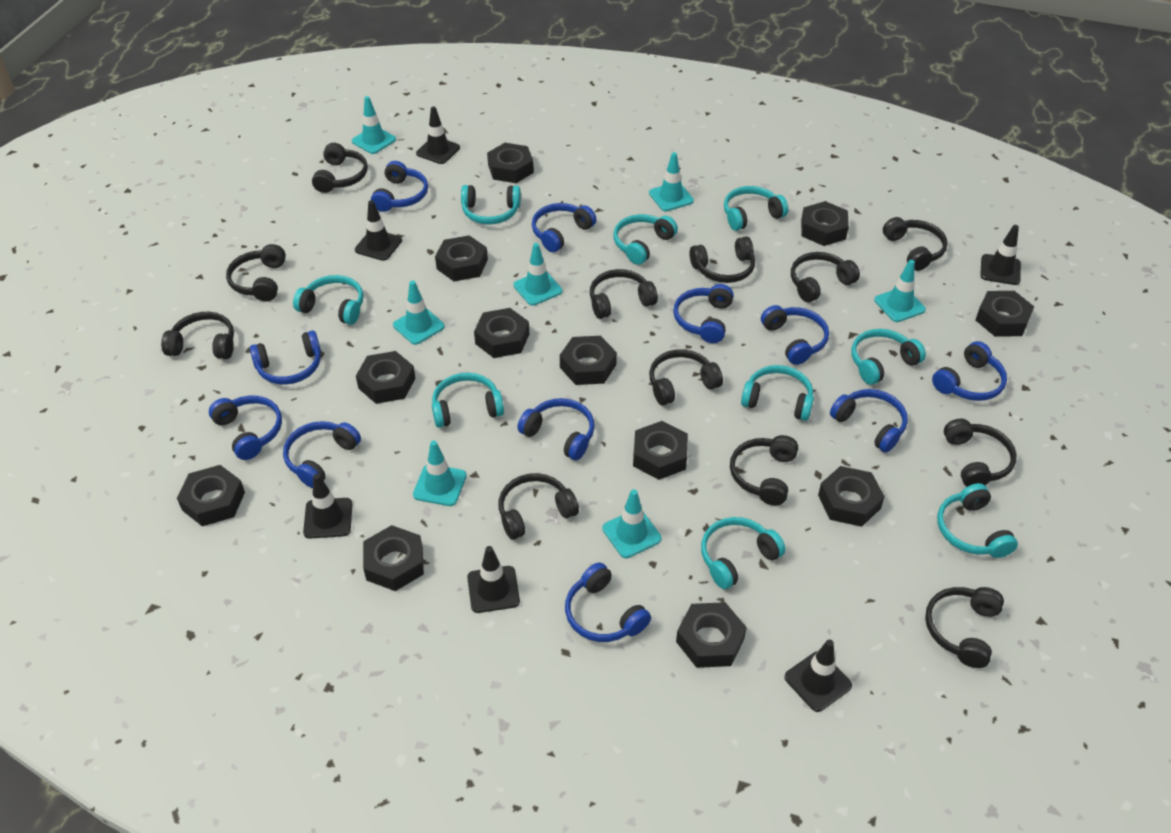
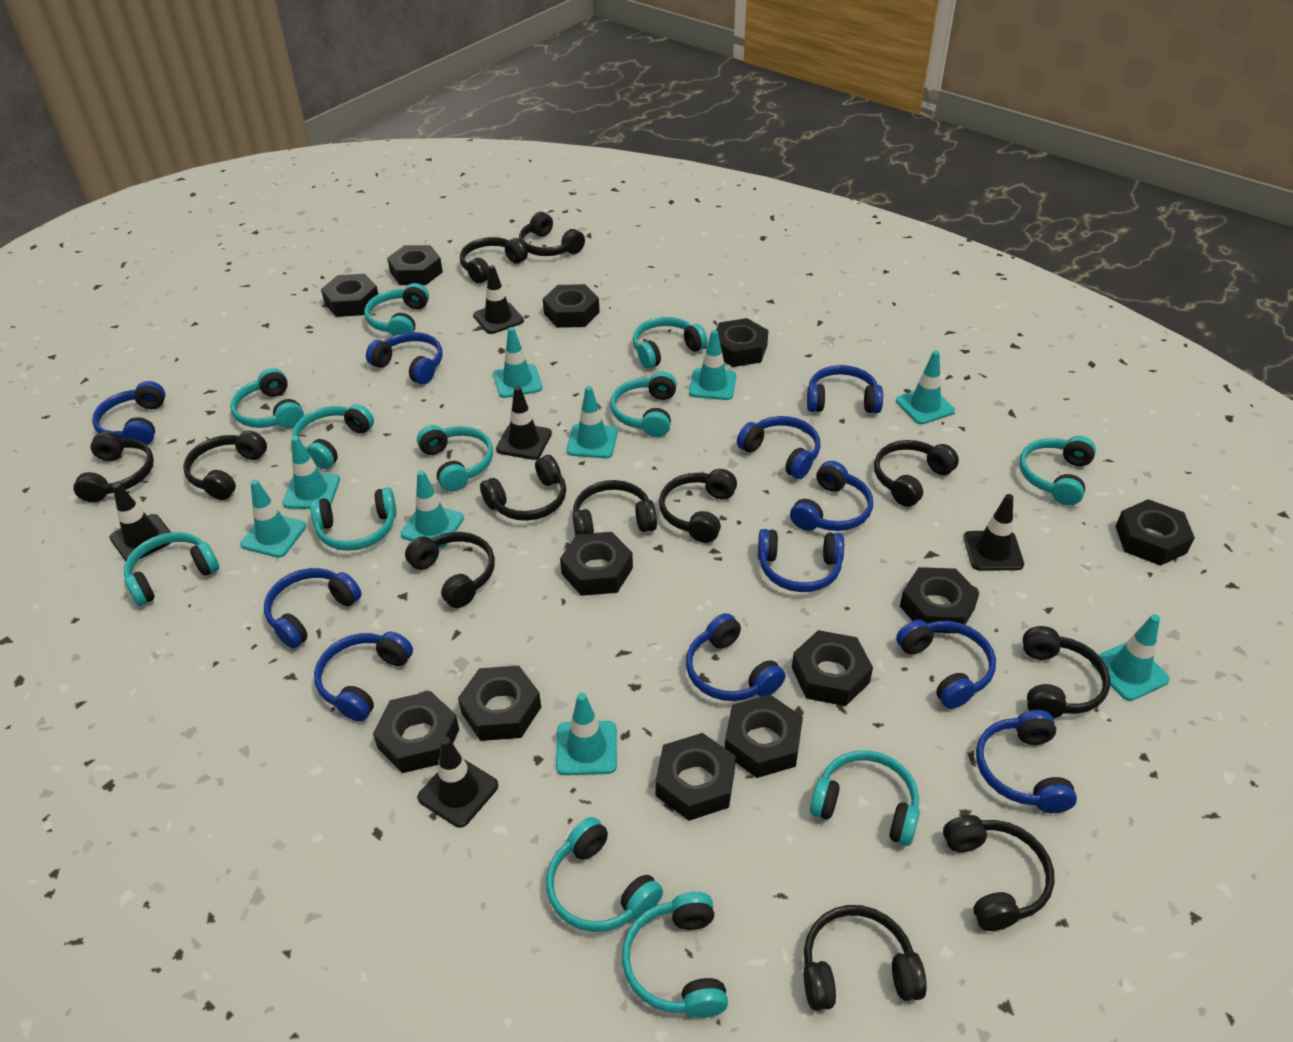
black traffic cone: 6 -> 5
turquoise headphones: 9 -> 12
turquoise traffic cone: 7 -> 9

